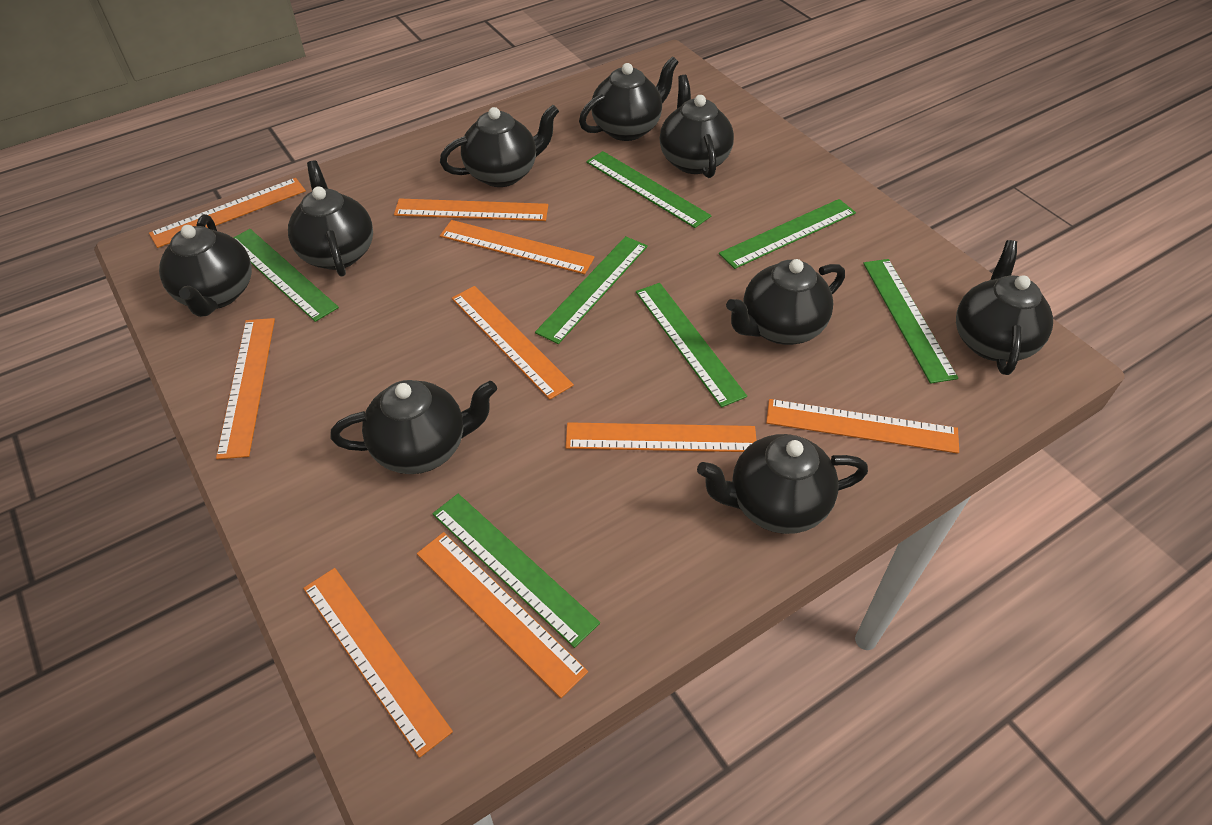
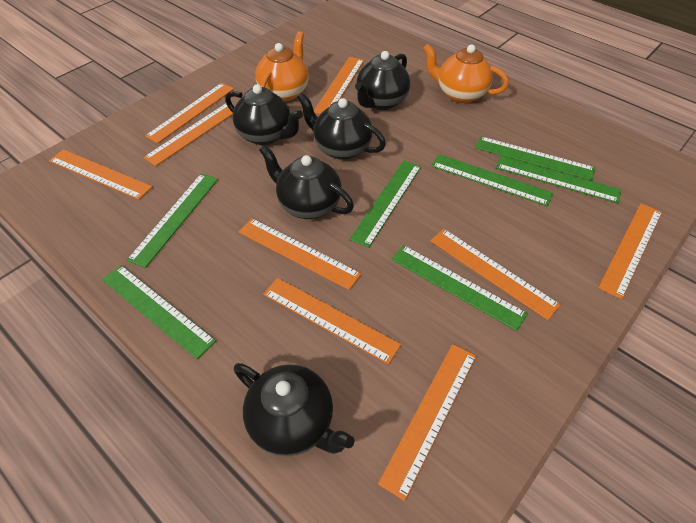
black teapot: 9 -> 5
orange teapot: 0 -> 2

